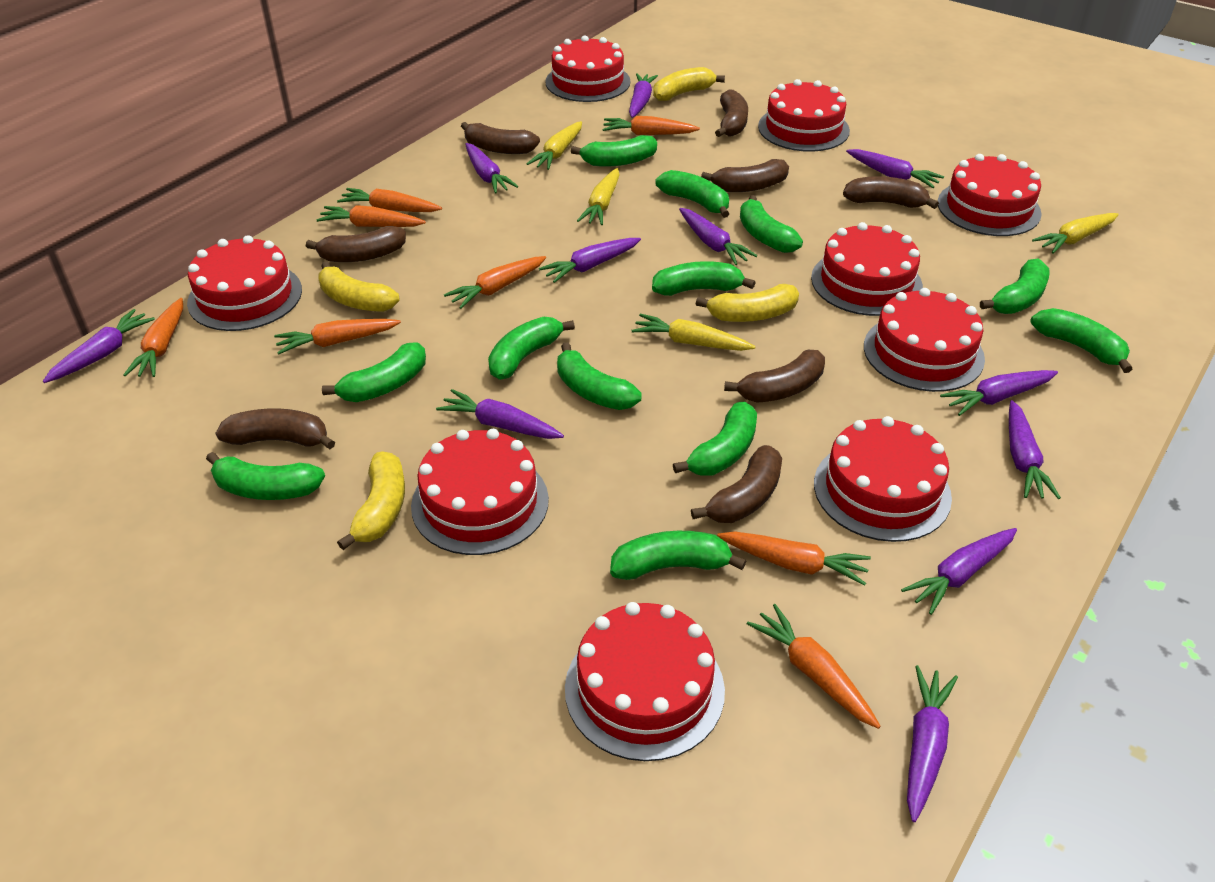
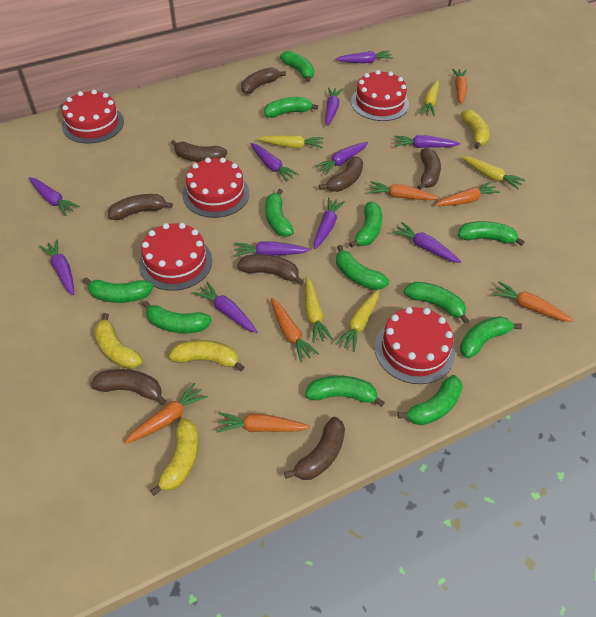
orange carrot: 8 -> 7
red cake: 9 -> 5
yellow carrot: 4 -> 5

